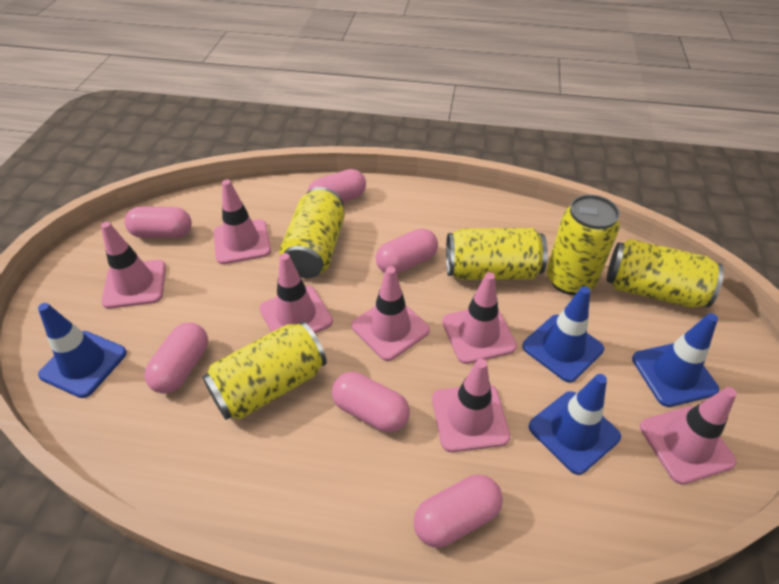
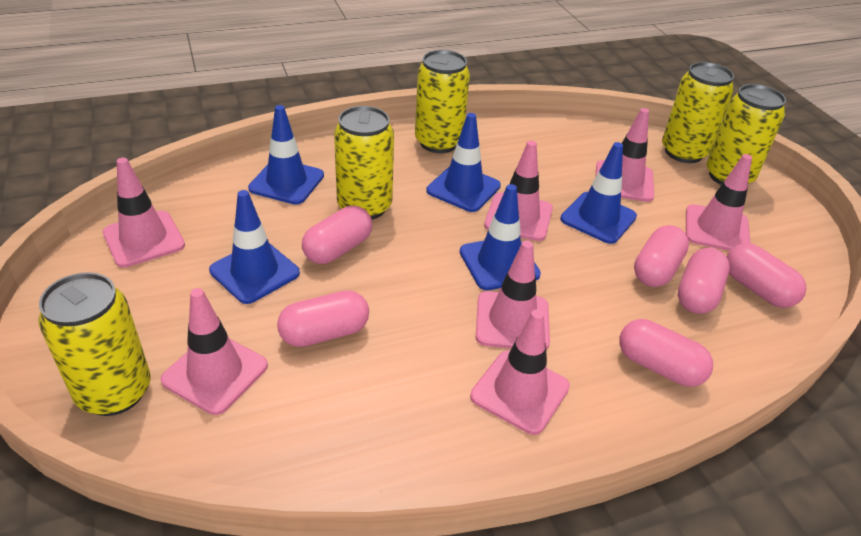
blue traffic cone: 4 -> 5

